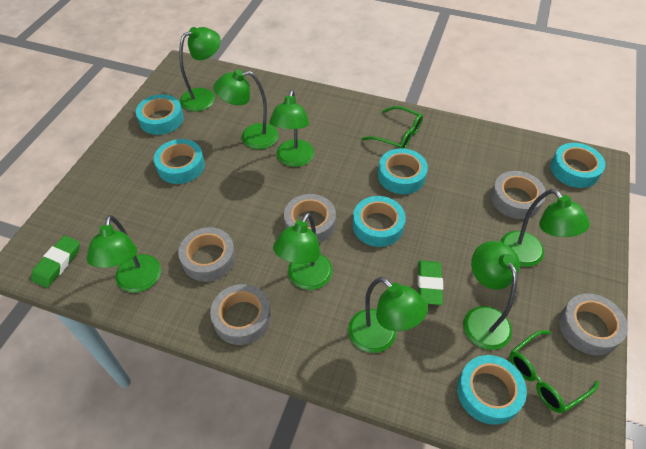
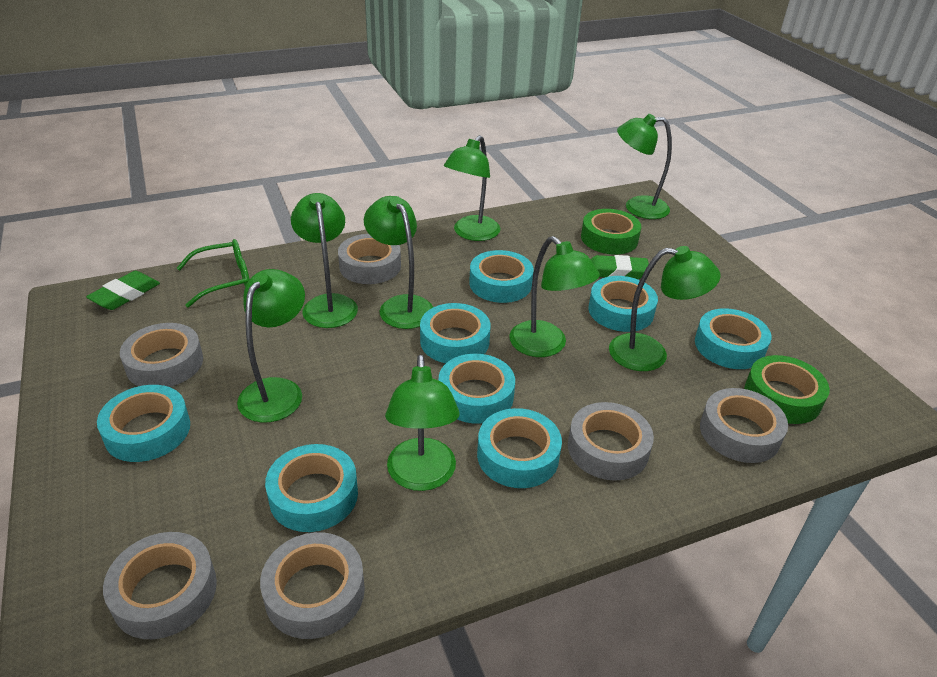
green glasses: 2 -> 1
green tape: 0 -> 2
grey tape: 5 -> 6
turquoise tape: 6 -> 8

